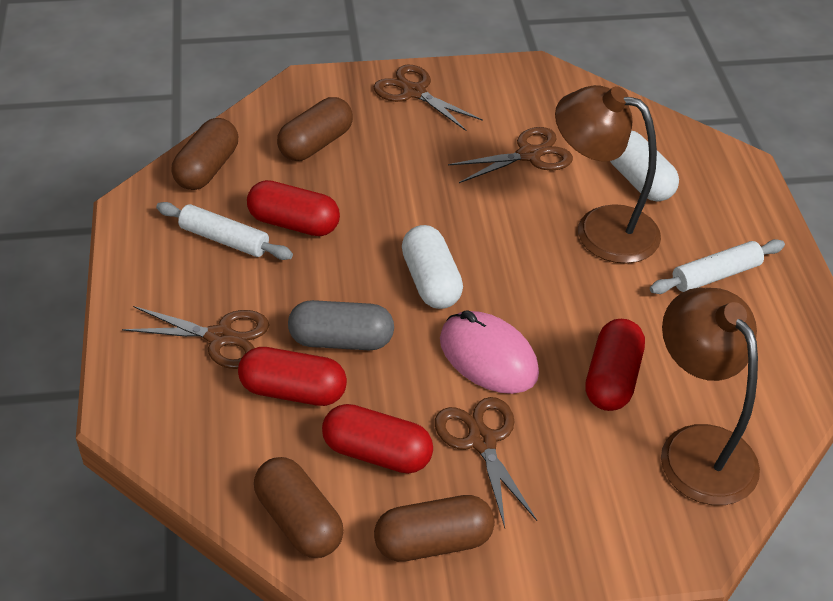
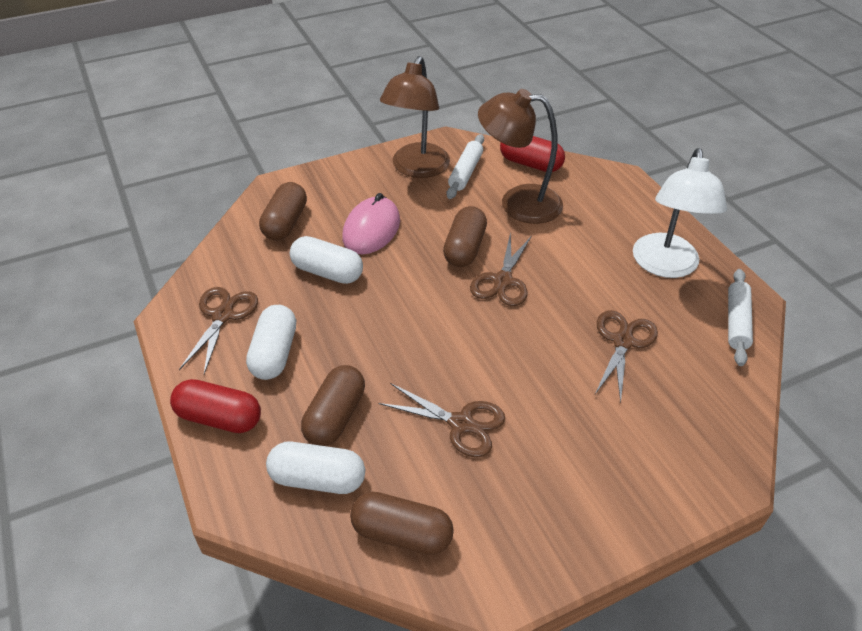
grey capsule: 1 -> 0
red capsule: 4 -> 2
white capsule: 2 -> 3
white lamp: 0 -> 1

